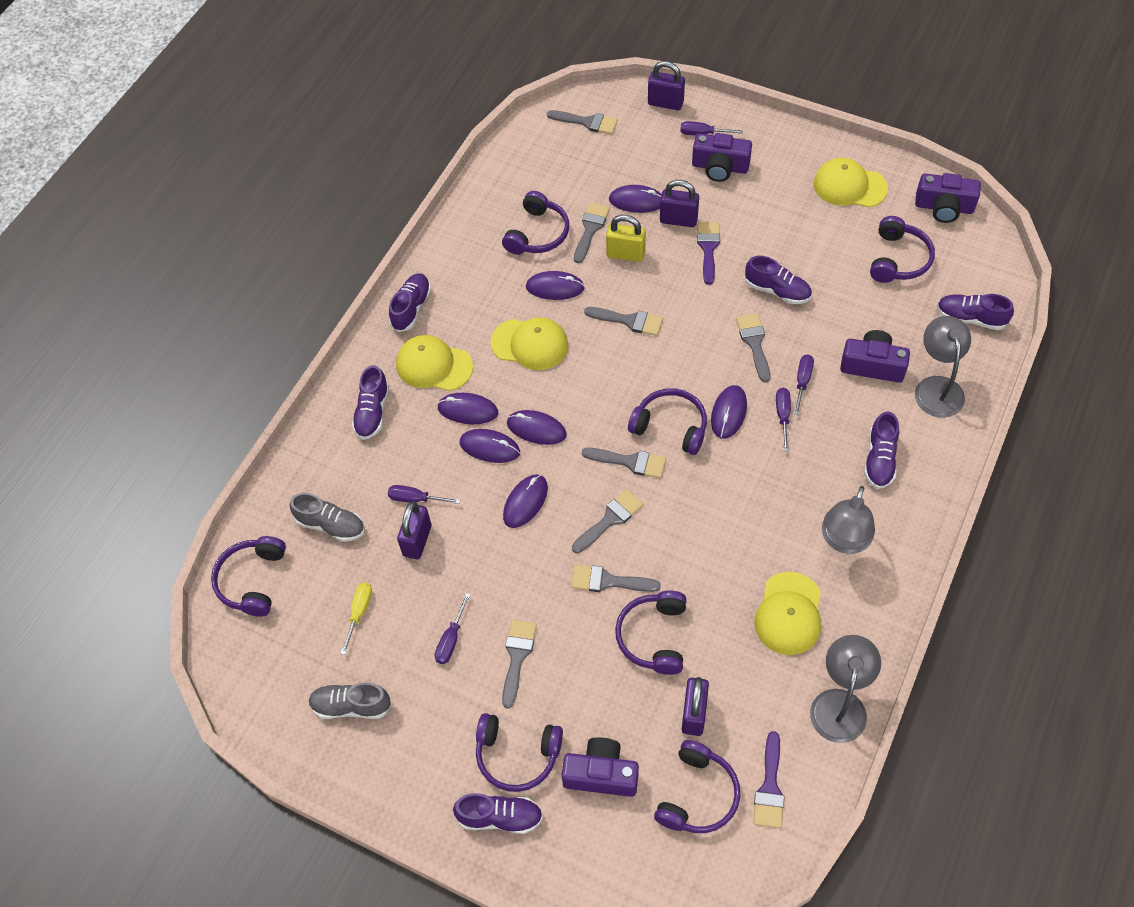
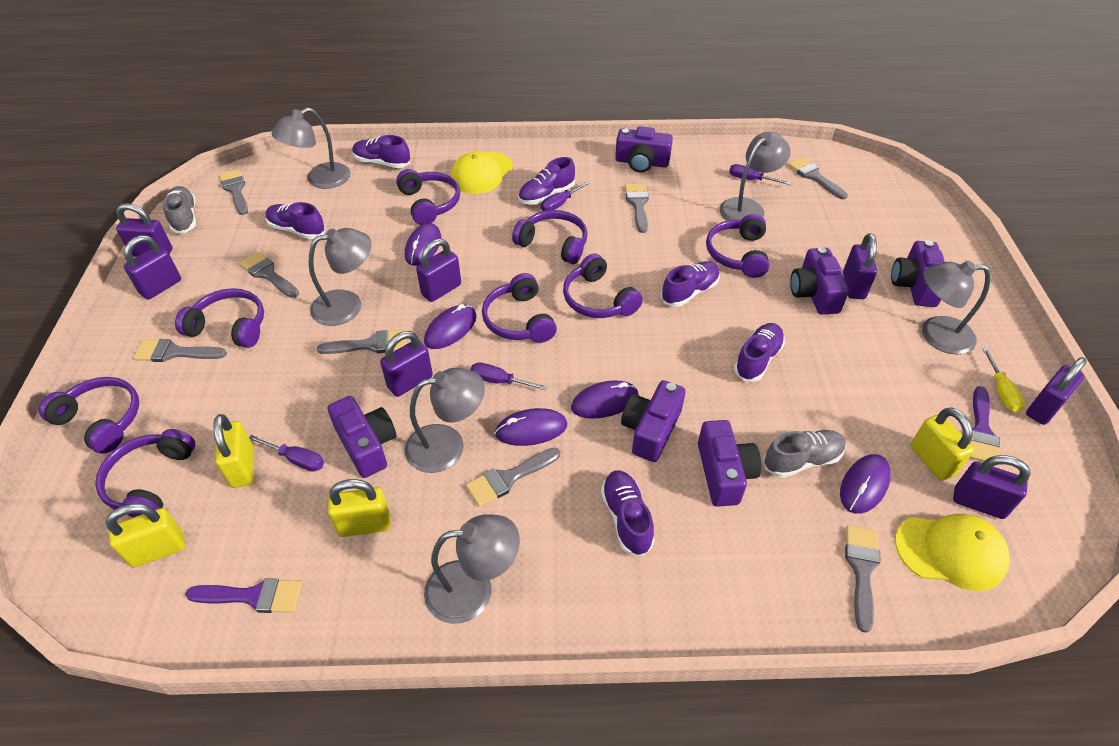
grey lamp: 3 -> 6
purple camera: 4 -> 6
purple headphones: 7 -> 8
purple mouse: 7 -> 5
purple padlock: 4 -> 7
purple screwdriver: 5 -> 4
yellow cap: 4 -> 2
yellow padlock: 1 -> 4

